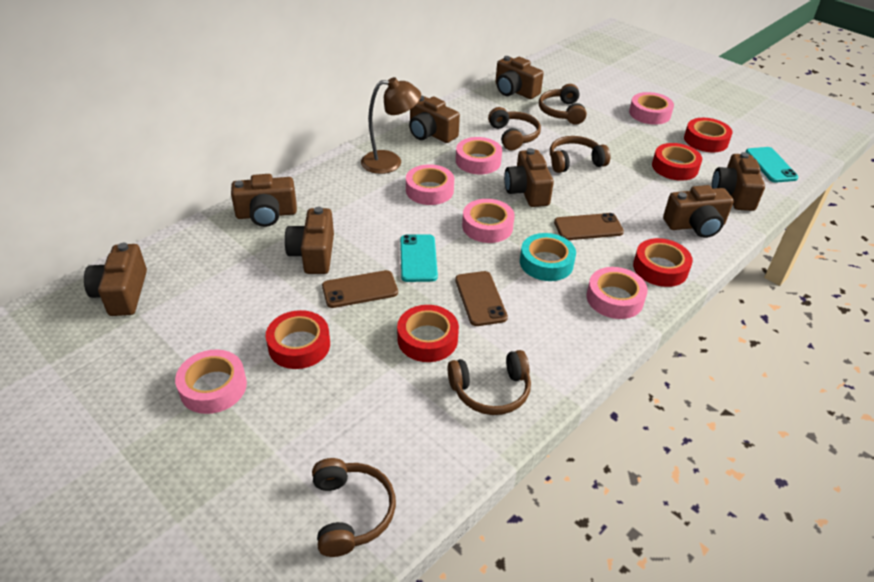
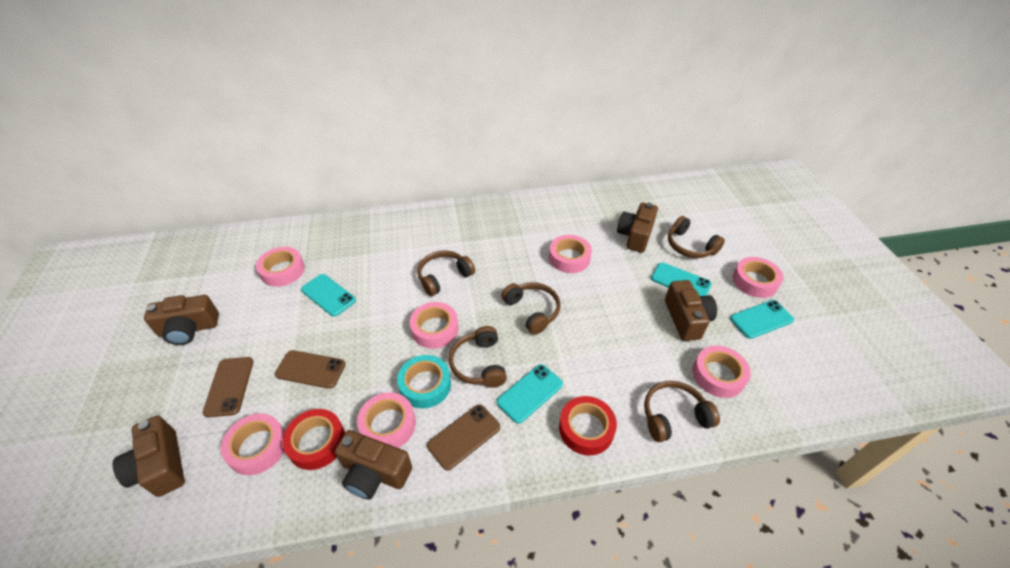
brown camera: 8 -> 5
brown lamp: 1 -> 0
pink tape: 6 -> 7
red tape: 5 -> 2
turquoise phone: 2 -> 4

